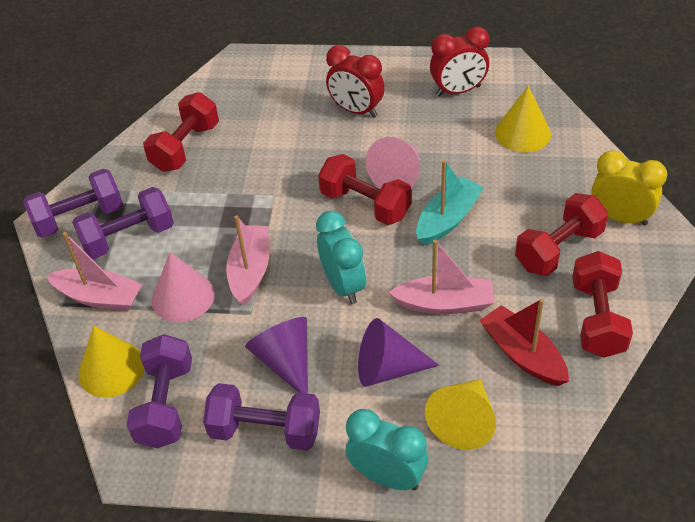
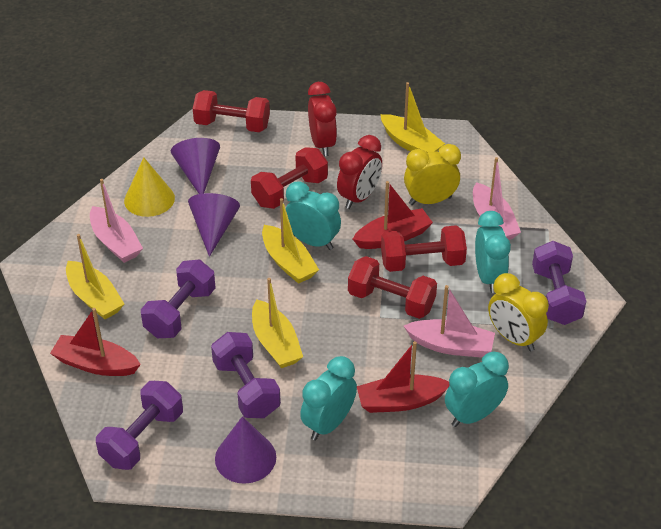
pink cone: 2 -> 0
purple cone: 2 -> 3
red boat: 1 -> 3
turquoise boat: 1 -> 0
turquoise clock: 2 -> 4
yellow boat: 0 -> 4
yellow clock: 1 -> 2
yellow cone: 3 -> 1

